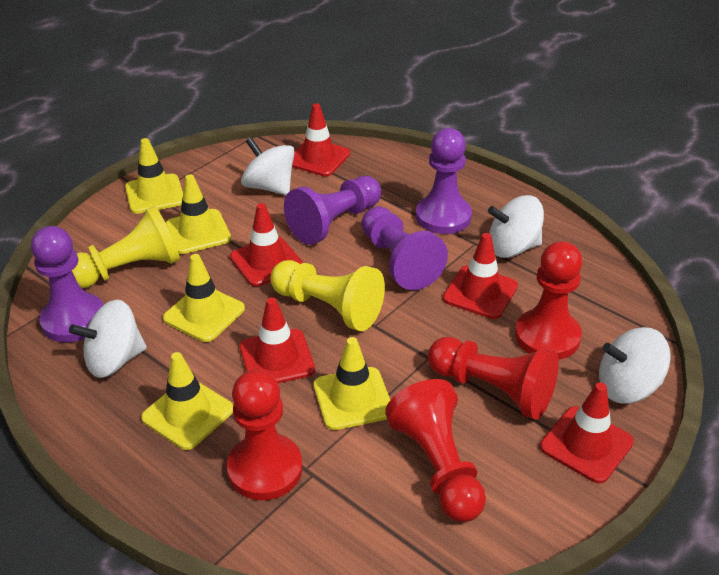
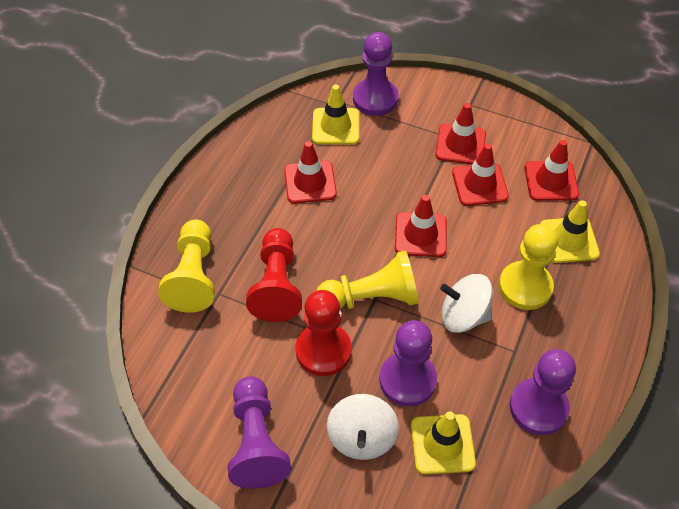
red pawn: 4 -> 2
white spinning top: 4 -> 2
yellow pawn: 2 -> 3
yellow traffic cone: 5 -> 3

